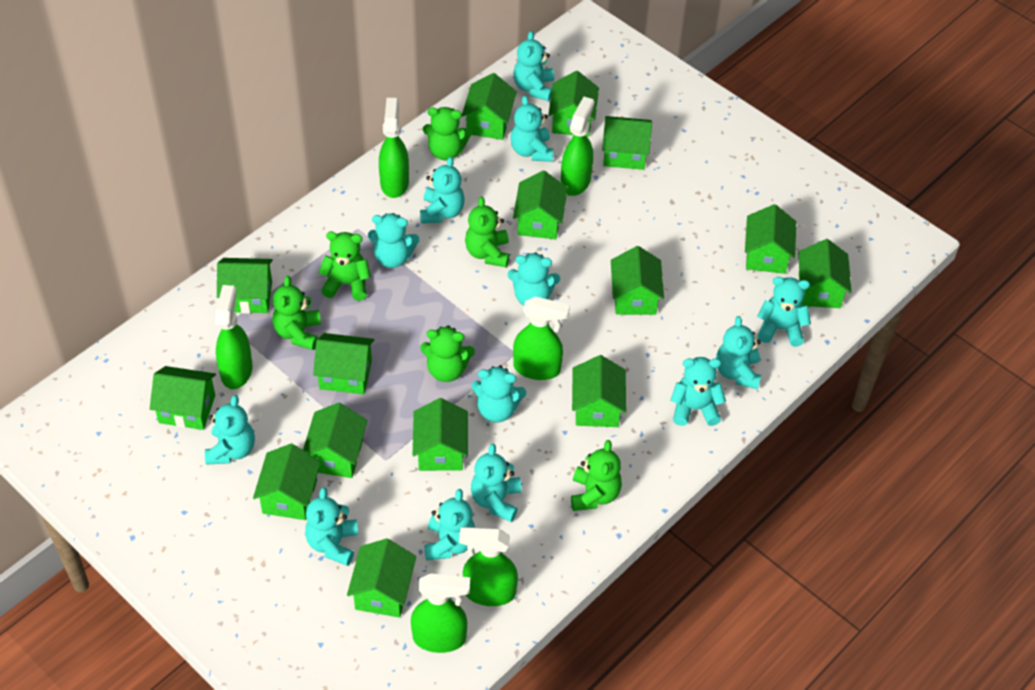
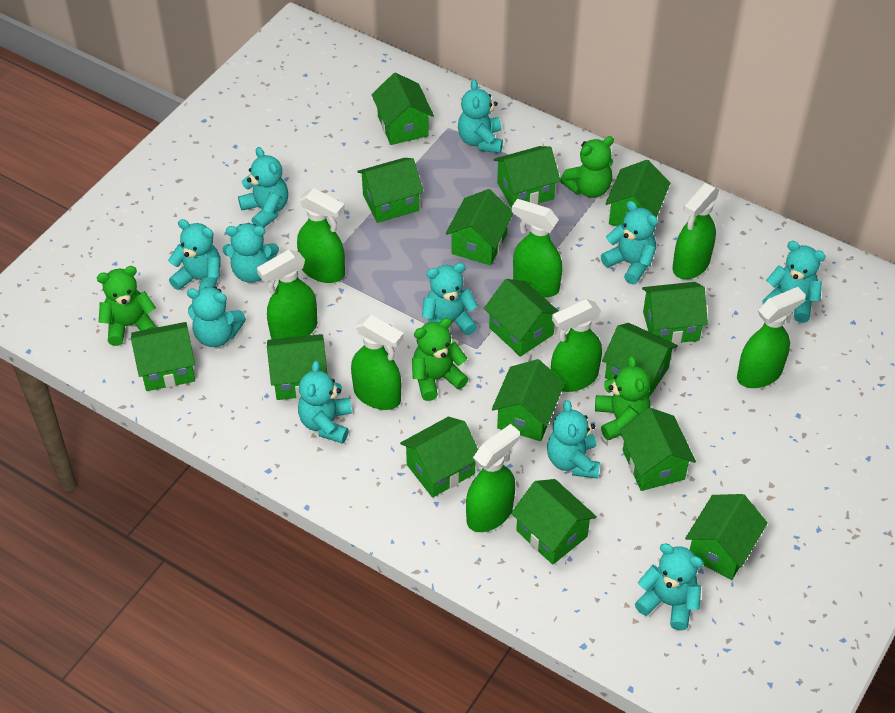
green spray bottle: 6 -> 8
green teddy bear: 6 -> 4
turquoise teddy bear: 13 -> 11

